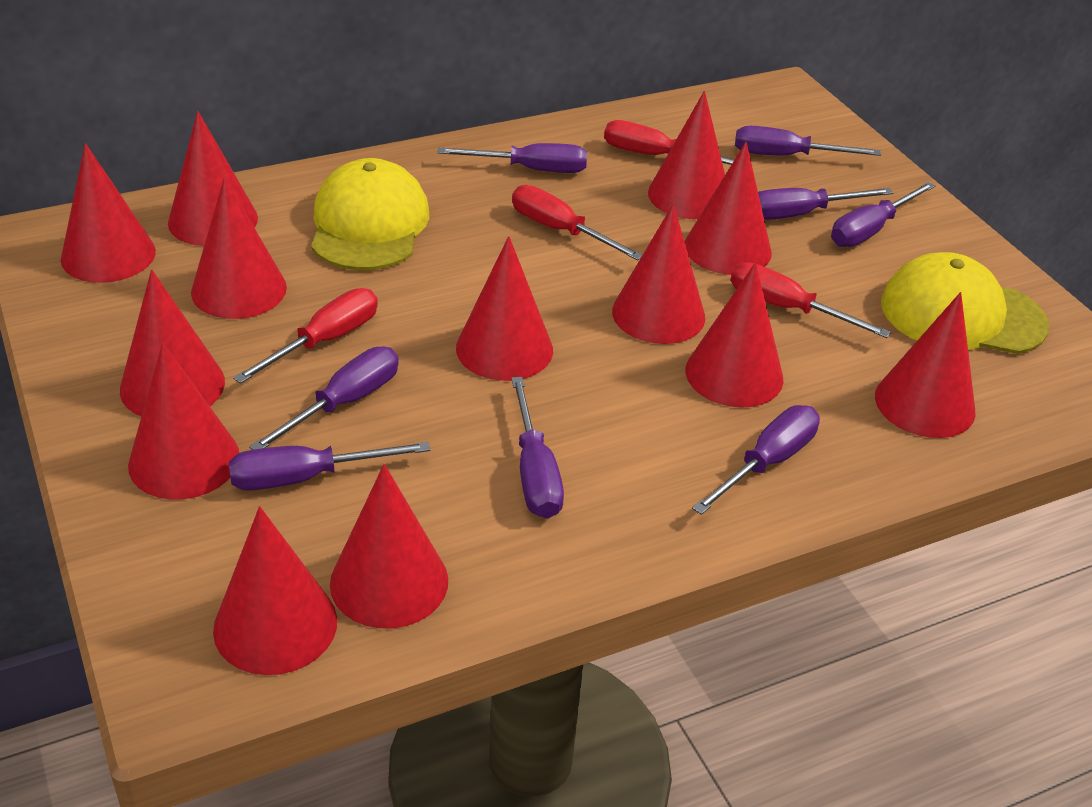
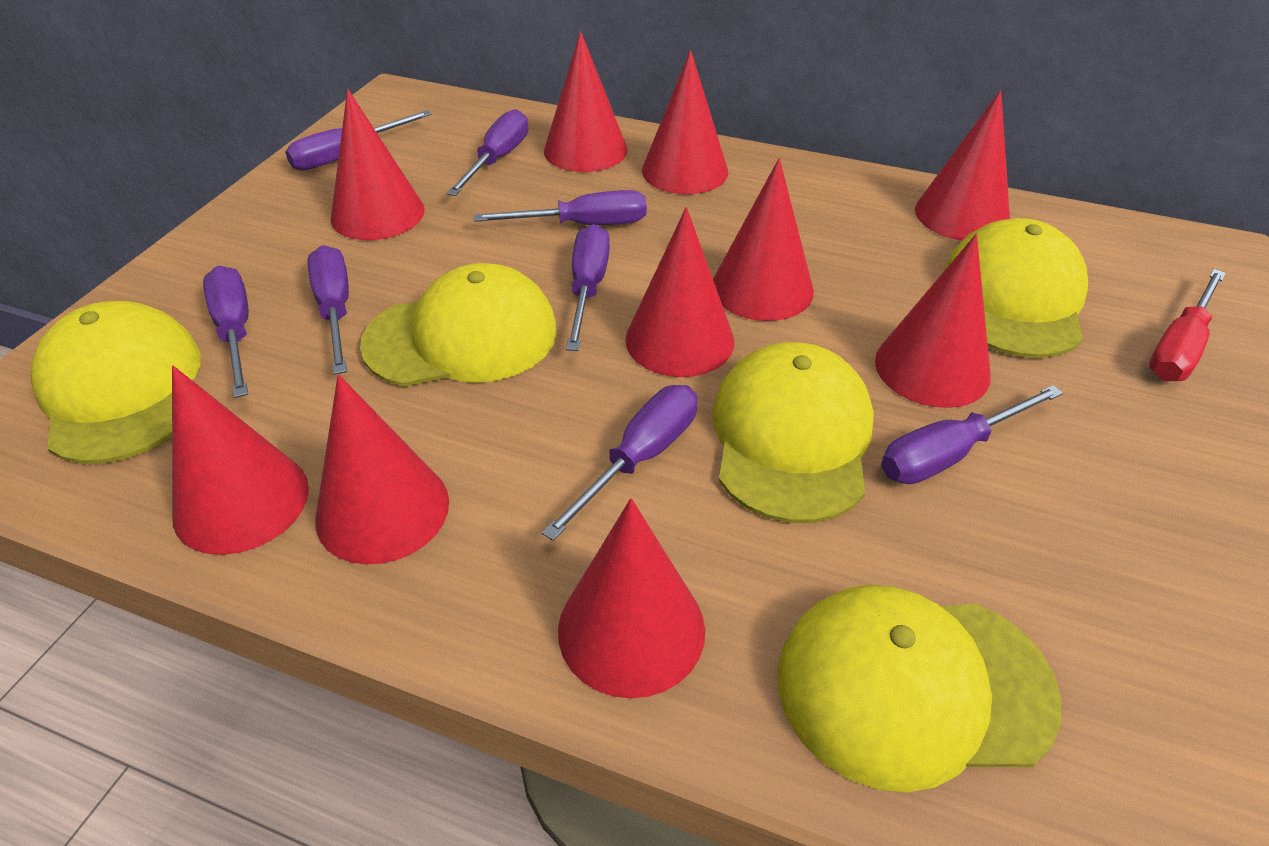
red cone: 13 -> 10
red screwdriver: 4 -> 1
yellow cap: 2 -> 5

